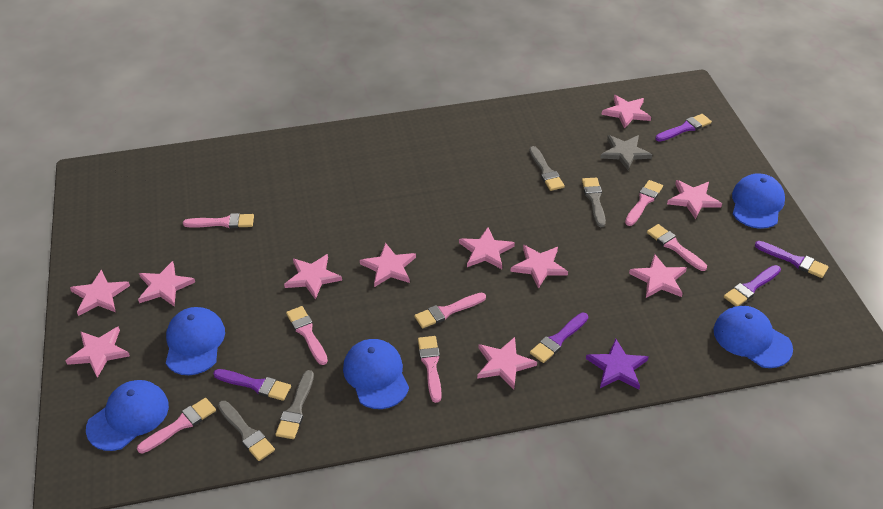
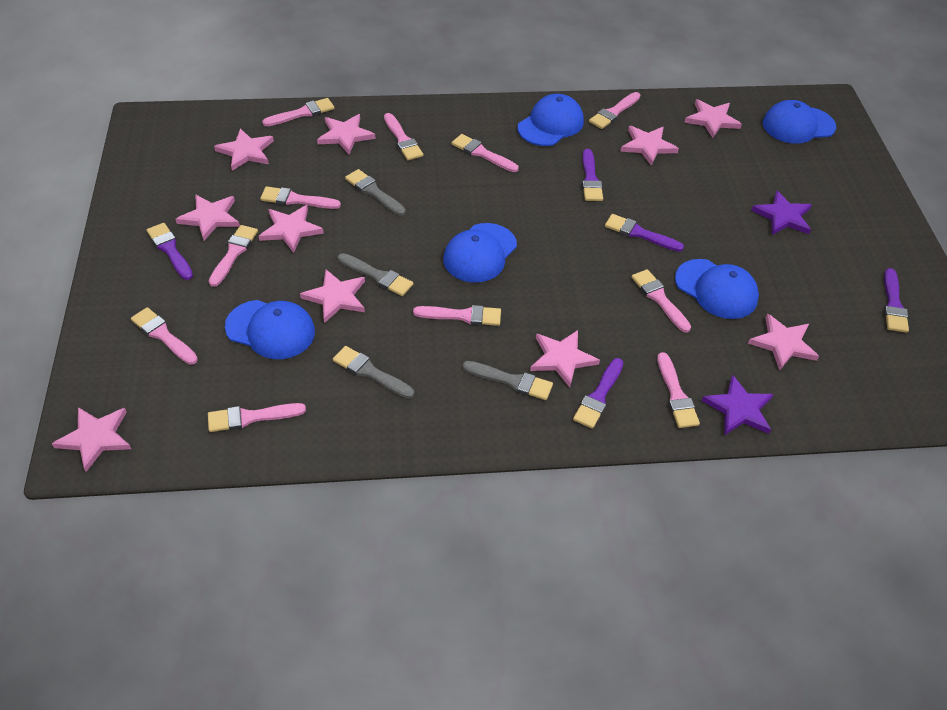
grey star: 1 -> 0
pink brush: 7 -> 11
pink star: 11 -> 10
purple star: 1 -> 2

